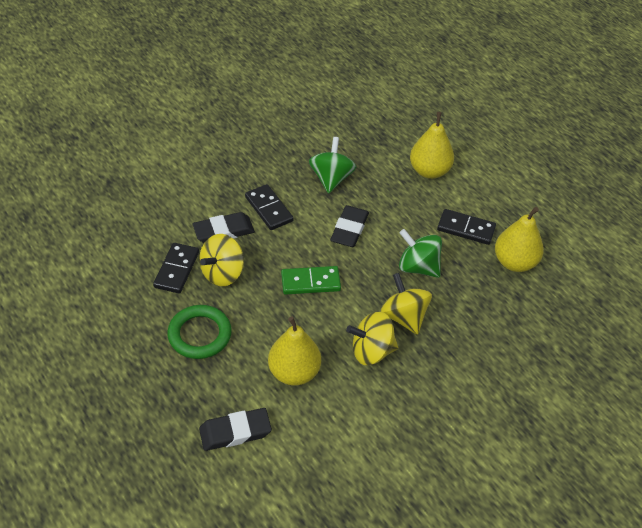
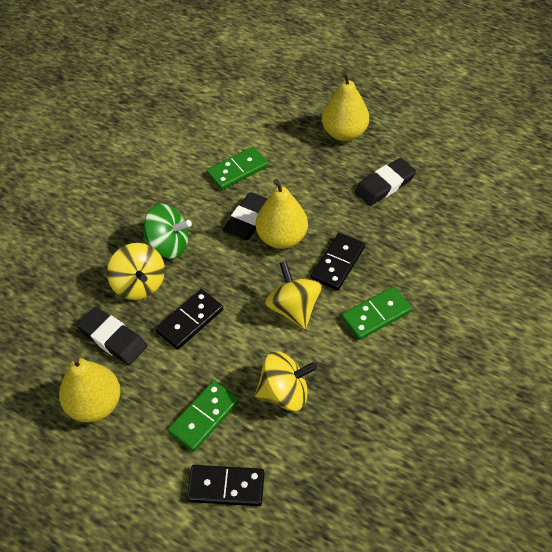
green domino: 1 -> 3
green ring: 1 -> 0
green spinning top: 2 -> 1

